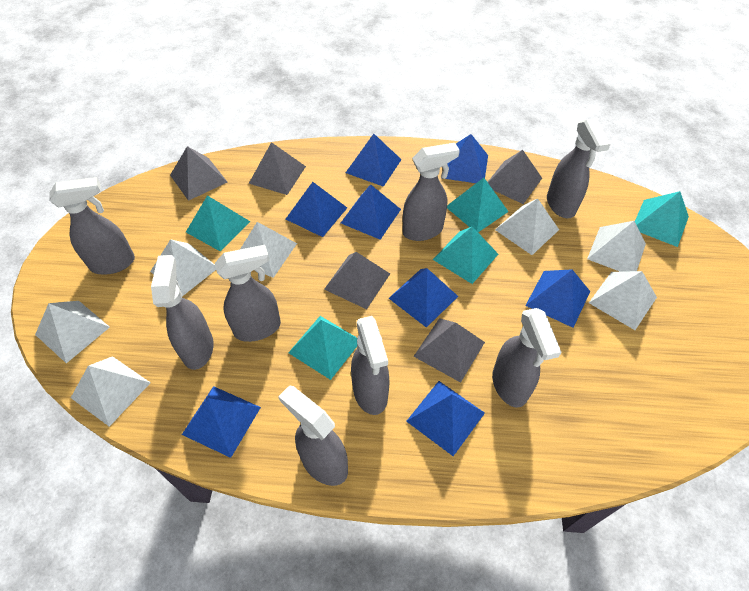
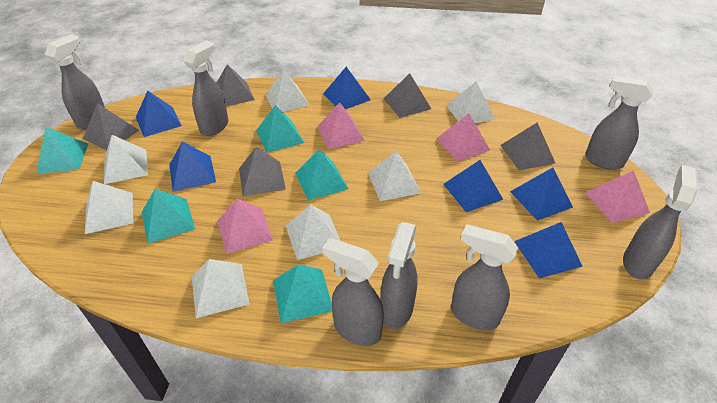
blue pyramid: 8 -> 6
grey spray bottle: 8 -> 7
pink pyramid: 0 -> 4

